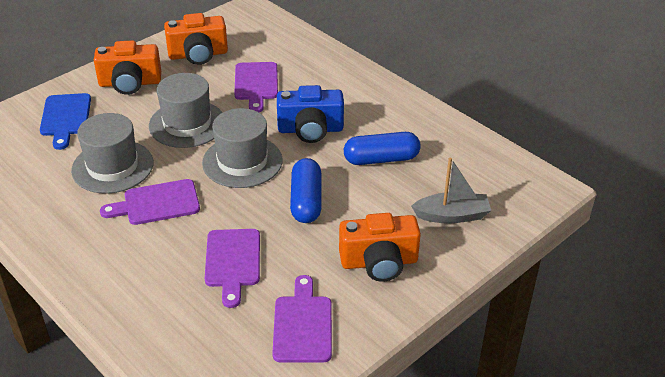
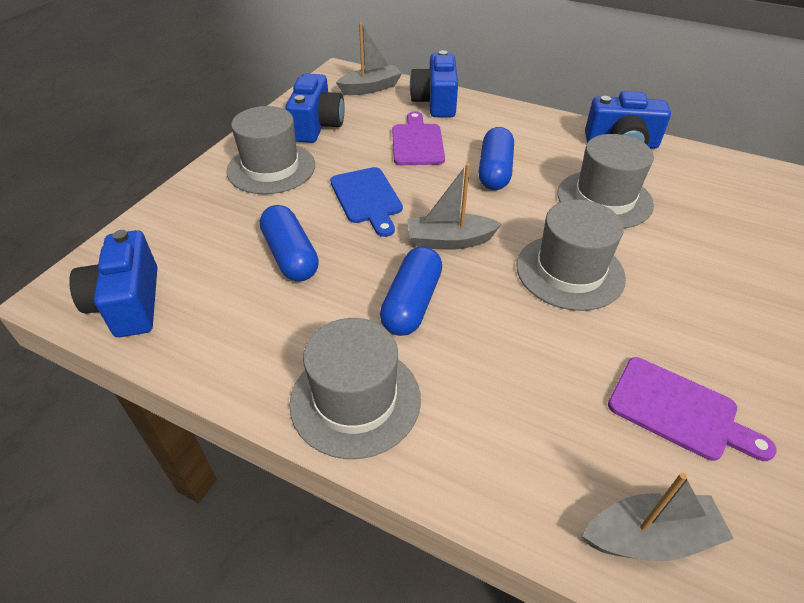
blue camera: 1 -> 4
blue capsule: 2 -> 3
grey boat: 1 -> 3
grey hat: 3 -> 4
orange camera: 3 -> 0
purple cutting board: 4 -> 2

